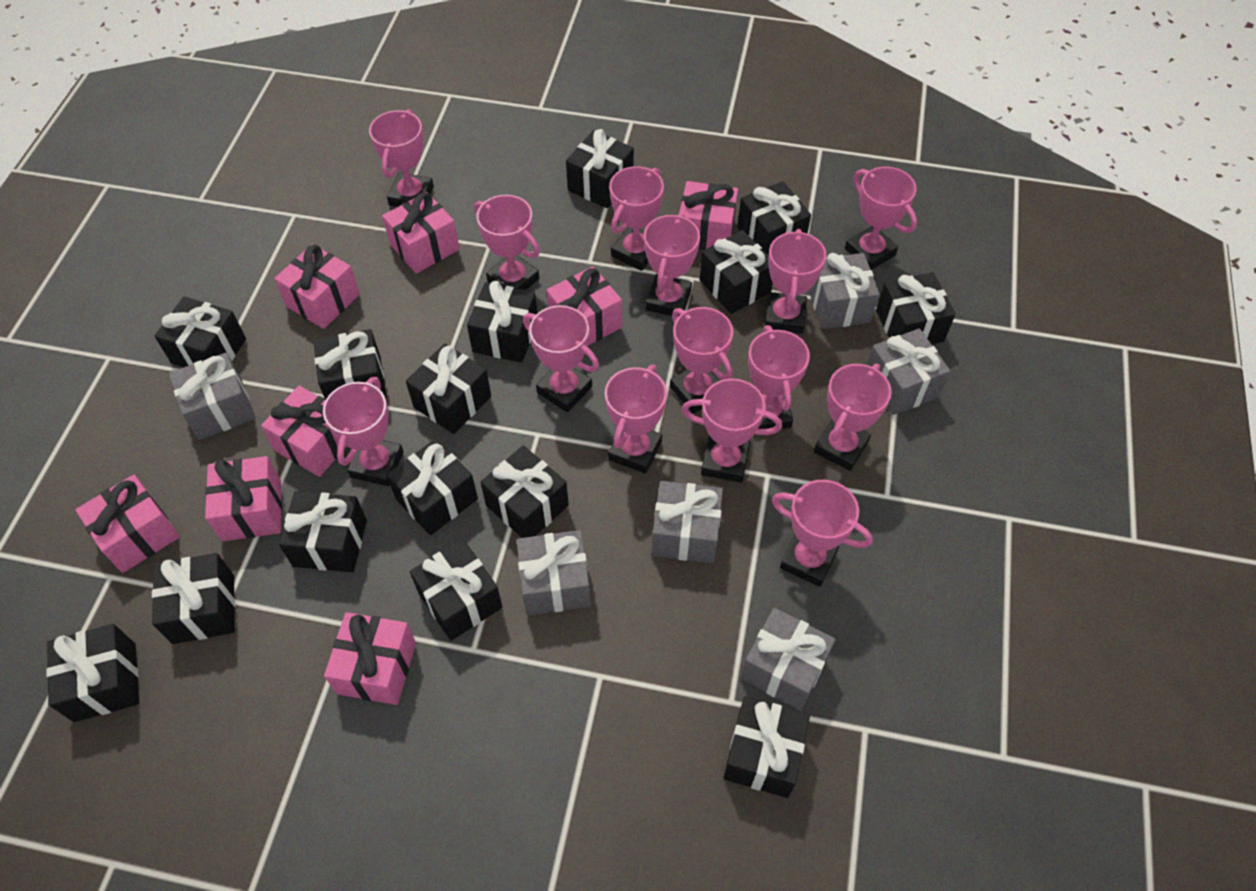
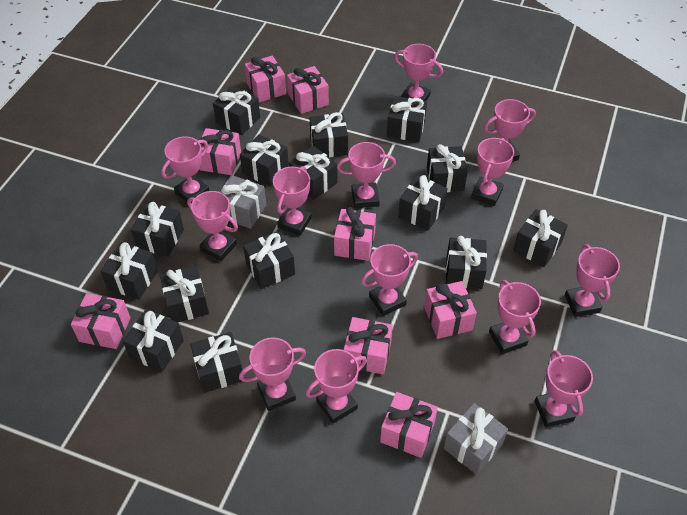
grey gift: 6 -> 2
pink trophy: 14 -> 13

